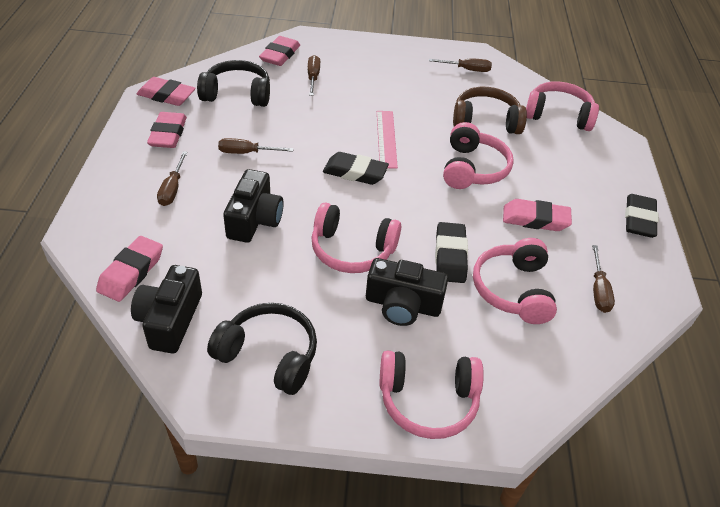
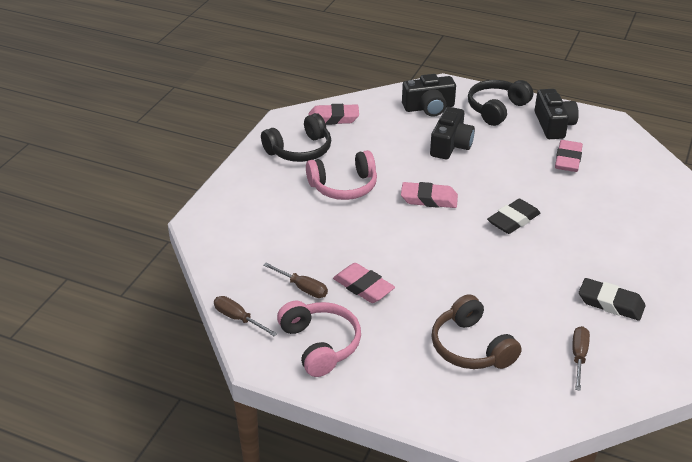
black eraser: 3 -> 2
brown screwdriver: 5 -> 3
pink eraser: 5 -> 4
pink headphones: 5 -> 2
pink ruler: 1 -> 0

